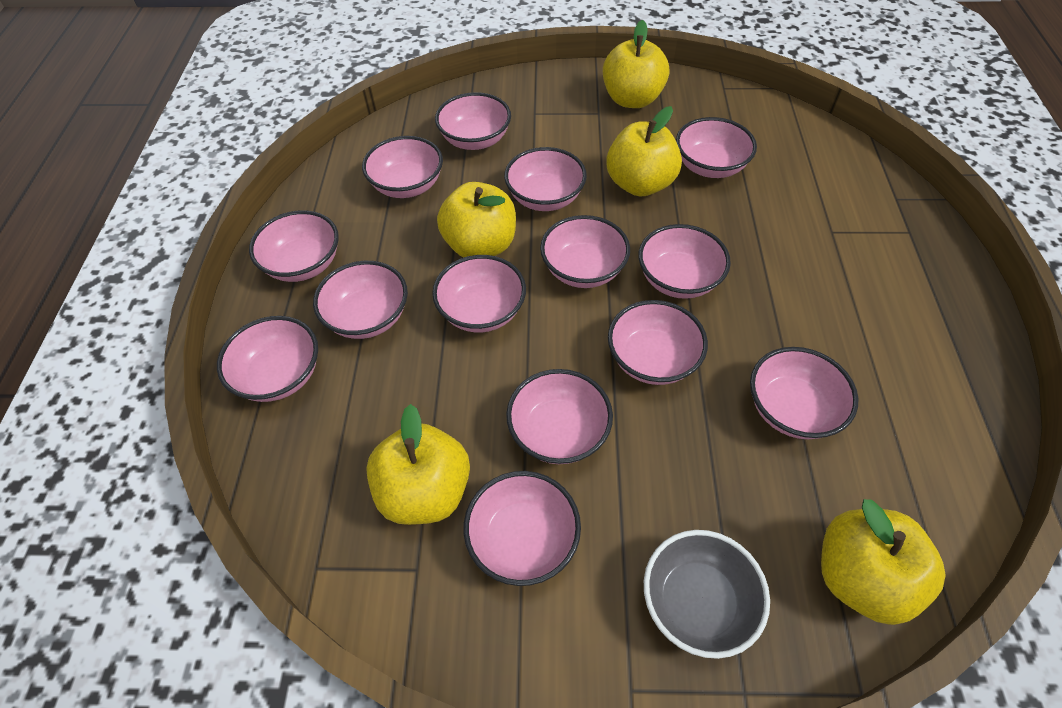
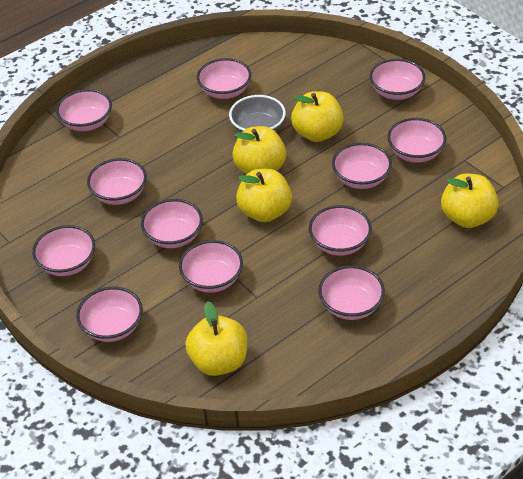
pink bowl: 14 -> 12

